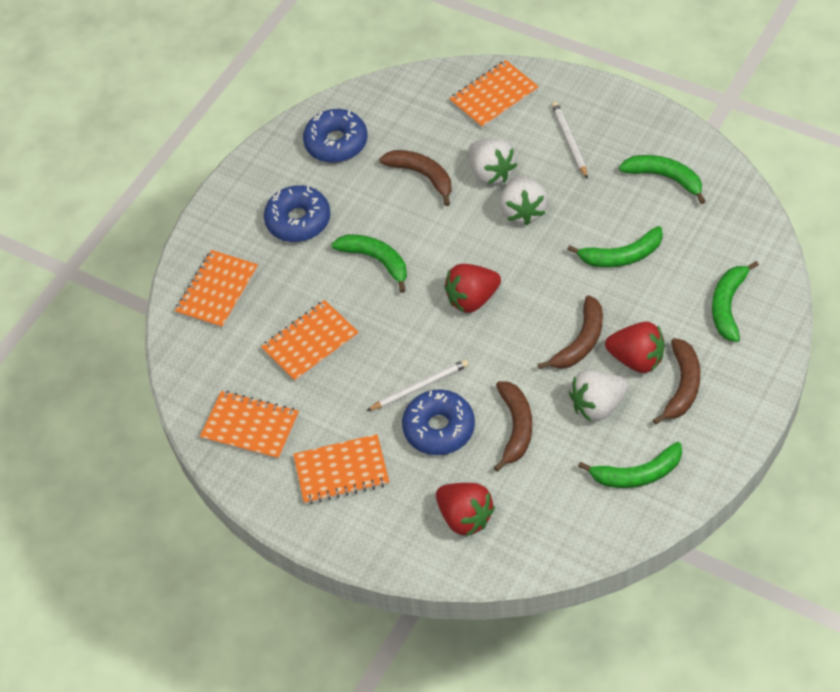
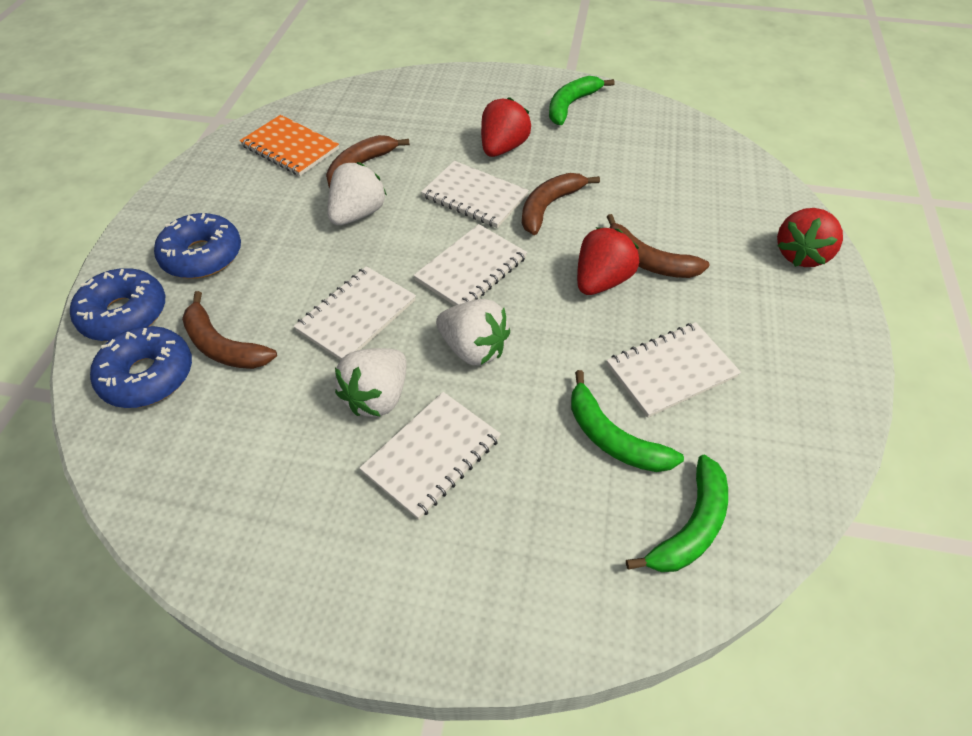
green banana: 5 -> 3
orange notebook: 5 -> 1
white notebook: 0 -> 5
white pencil: 2 -> 0

